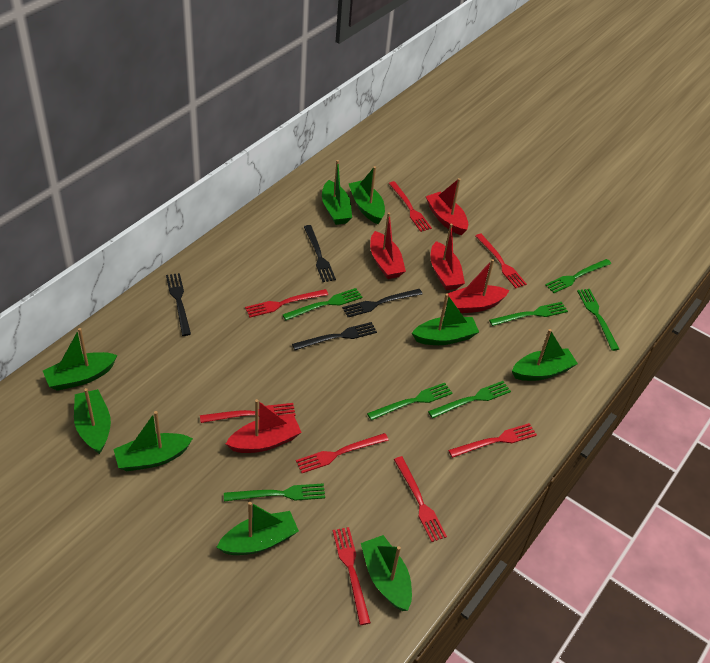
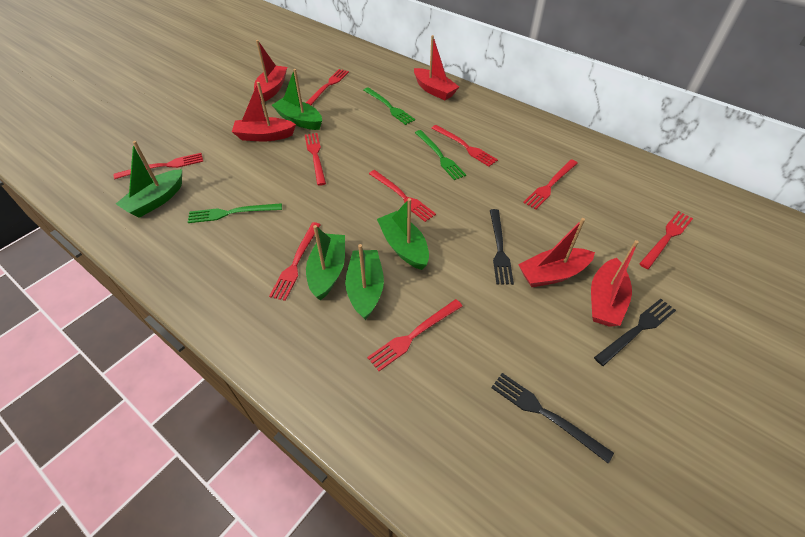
black fork: 4 -> 3
green boat: 9 -> 5
green fork: 7 -> 3
red fork: 8 -> 9

